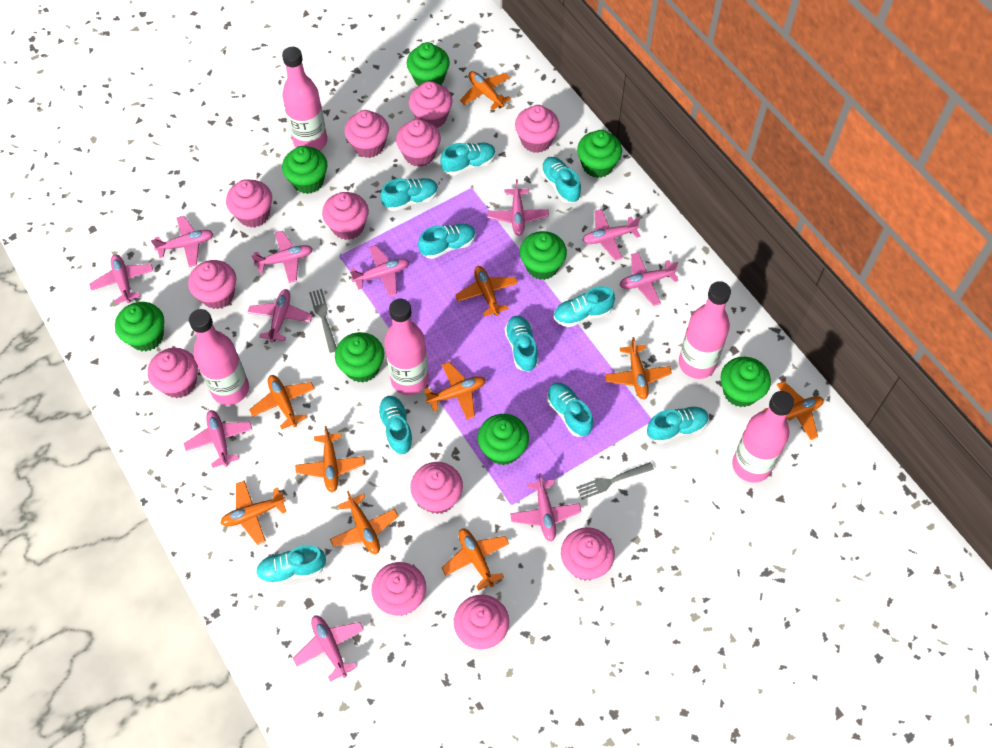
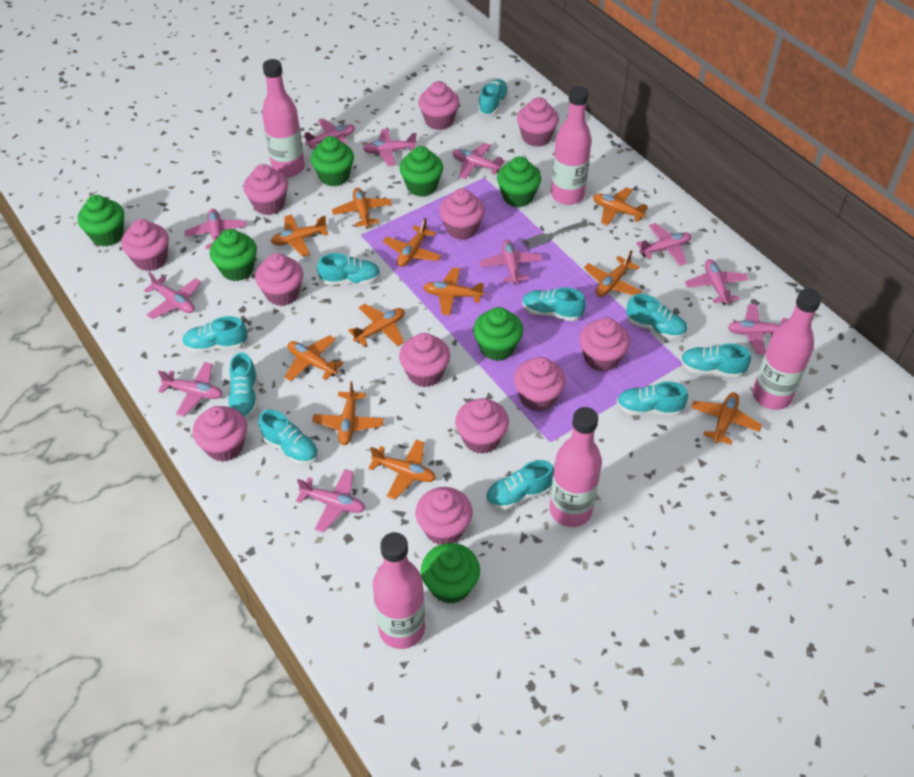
green cupcake: 8 -> 7
grey fork: 2 -> 1
orange plane: 10 -> 11

